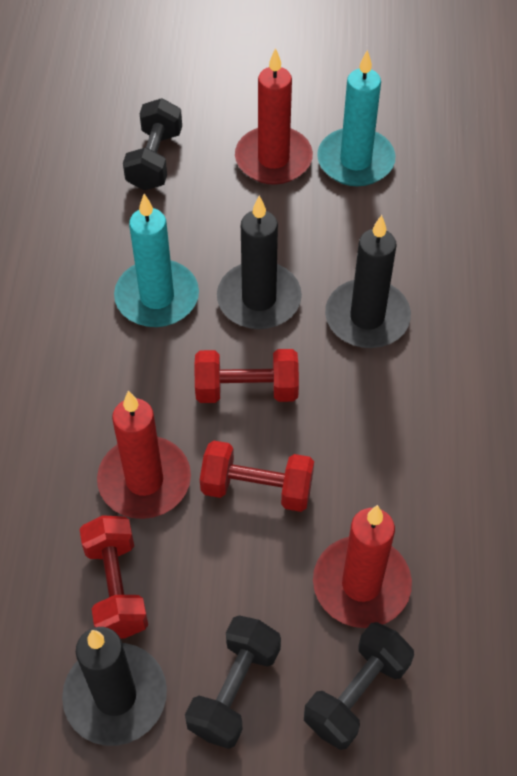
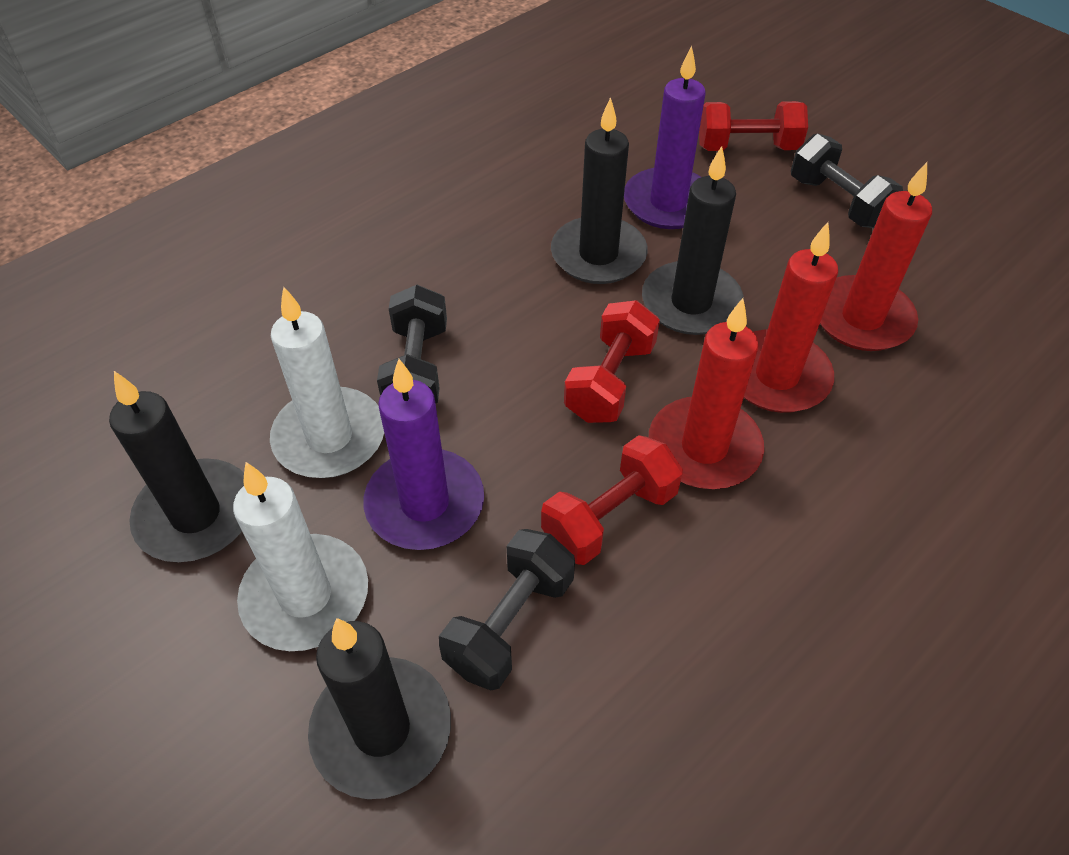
black candle: 3 -> 4
purple candle: 0 -> 2
turquoise candle: 2 -> 0
white candle: 0 -> 2

